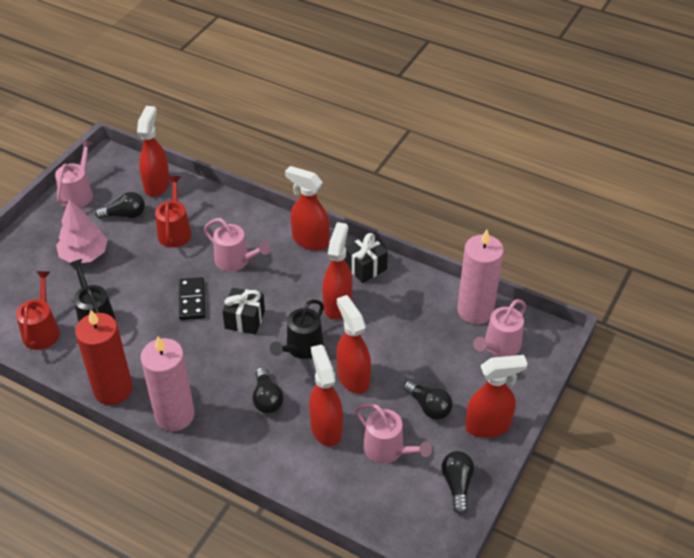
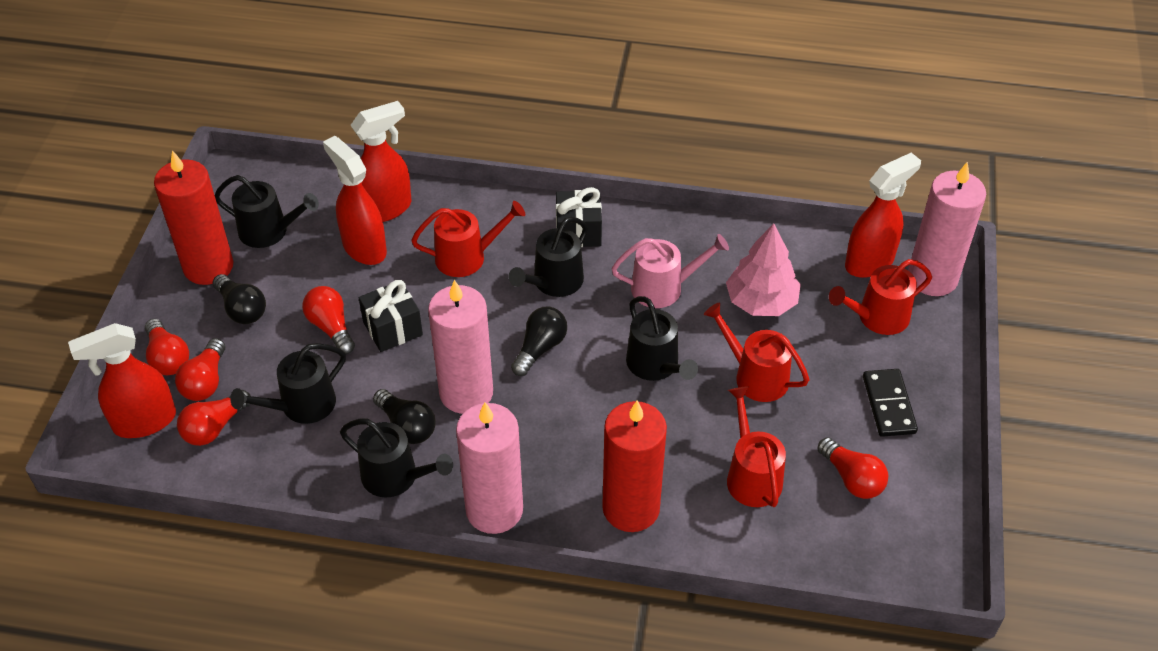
black light bulb: 4 -> 3
black watering can: 2 -> 5
pink candle: 2 -> 3
pink watering can: 4 -> 1
red candle: 1 -> 2
red light bulb: 0 -> 5
red spray bottle: 6 -> 4
red watering can: 2 -> 4

